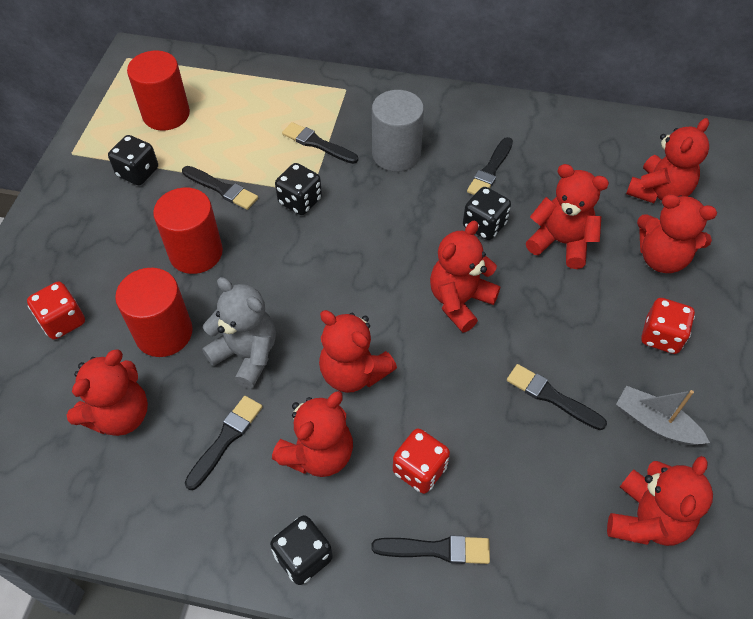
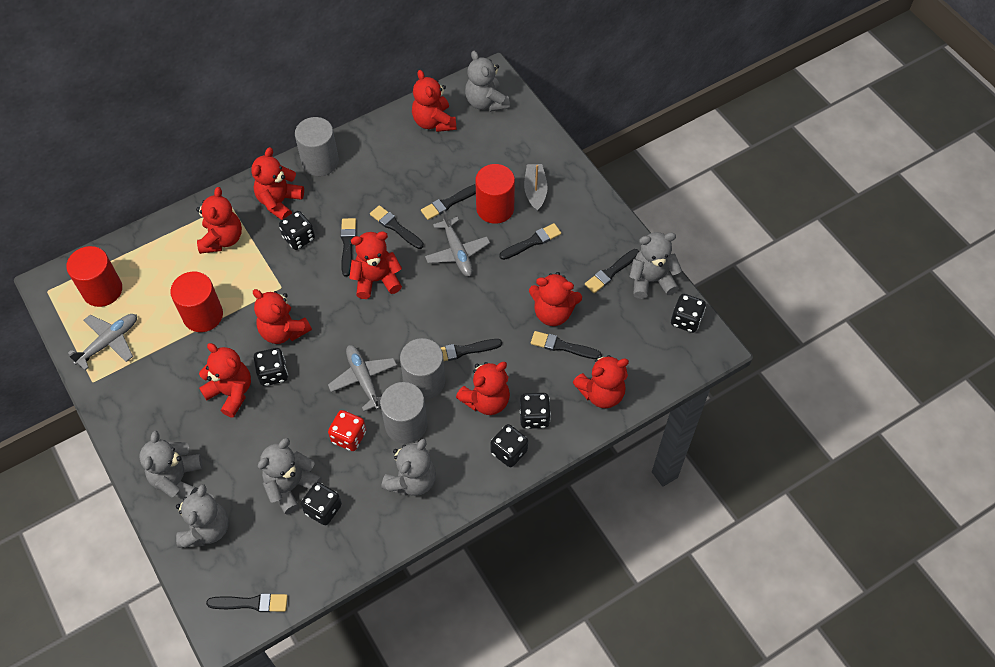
black brush: 6 -> 8
black dice: 4 -> 6
grey cylinder: 1 -> 3
grey plane: 0 -> 3
grey teddy bear: 1 -> 6
red dice: 3 -> 1
red teddy bear: 8 -> 9

